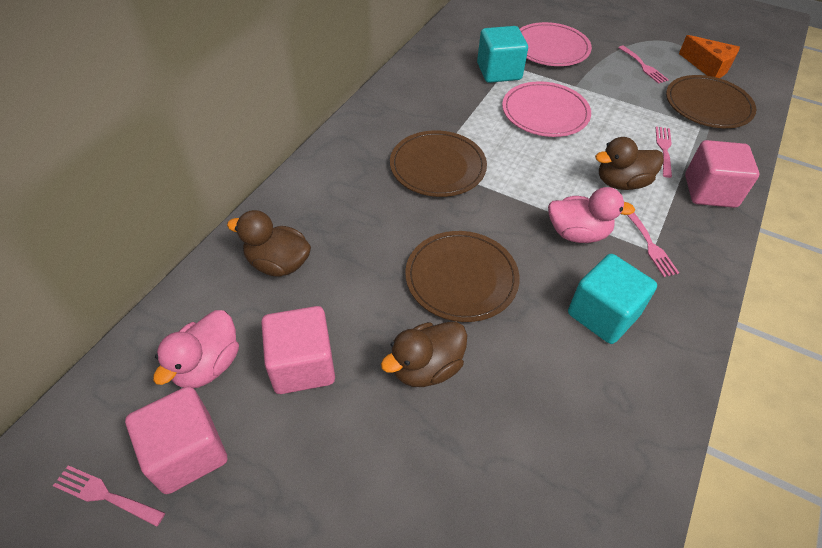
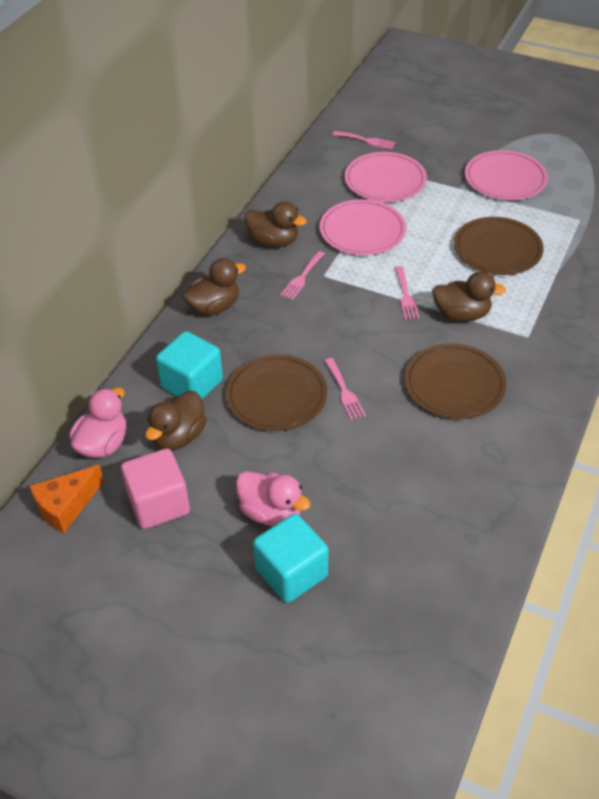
brown duck: 3 -> 4
pink cube: 3 -> 1
pink plate: 2 -> 3

